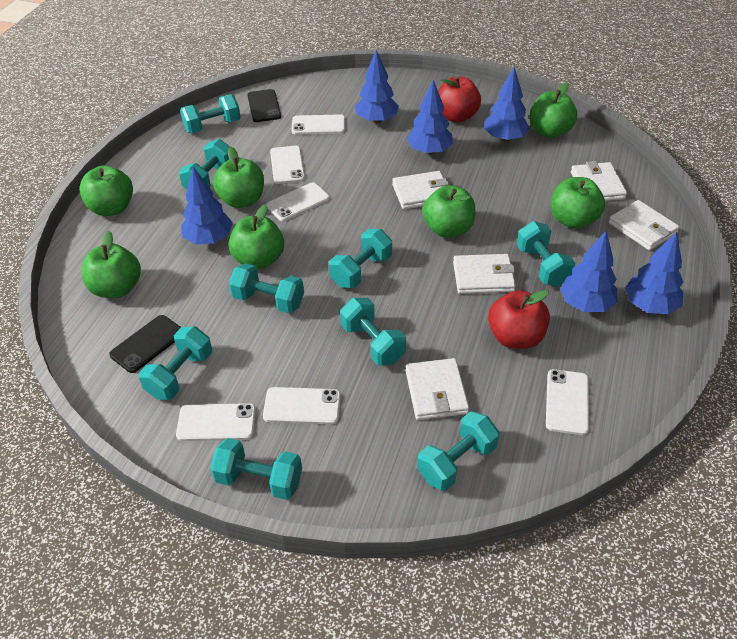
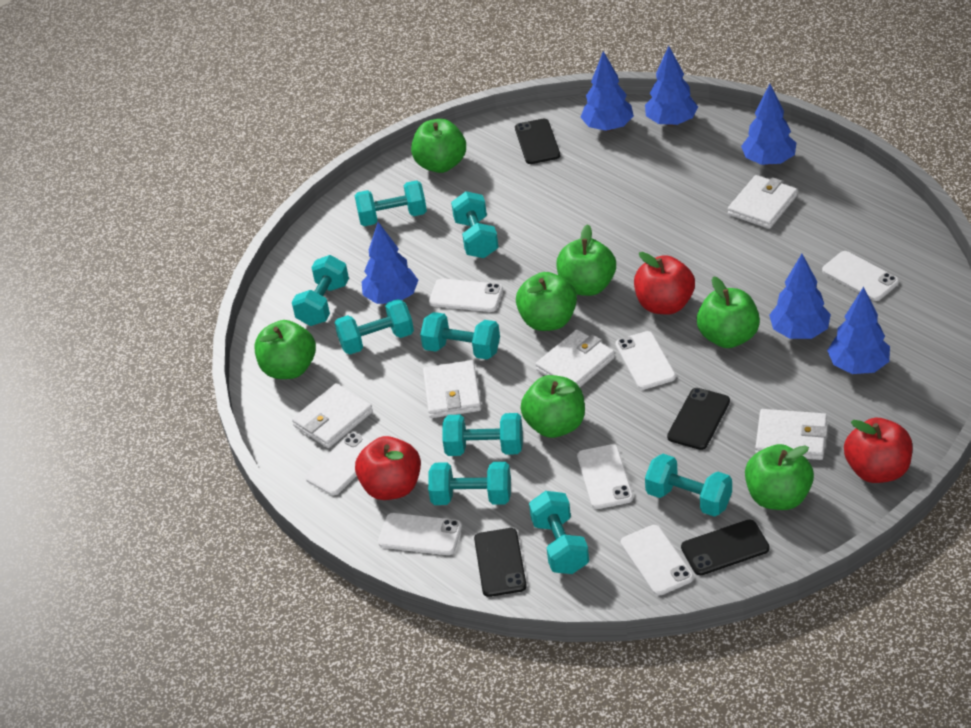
black phone: 2 -> 4
red apple: 2 -> 3
white phone: 6 -> 7

